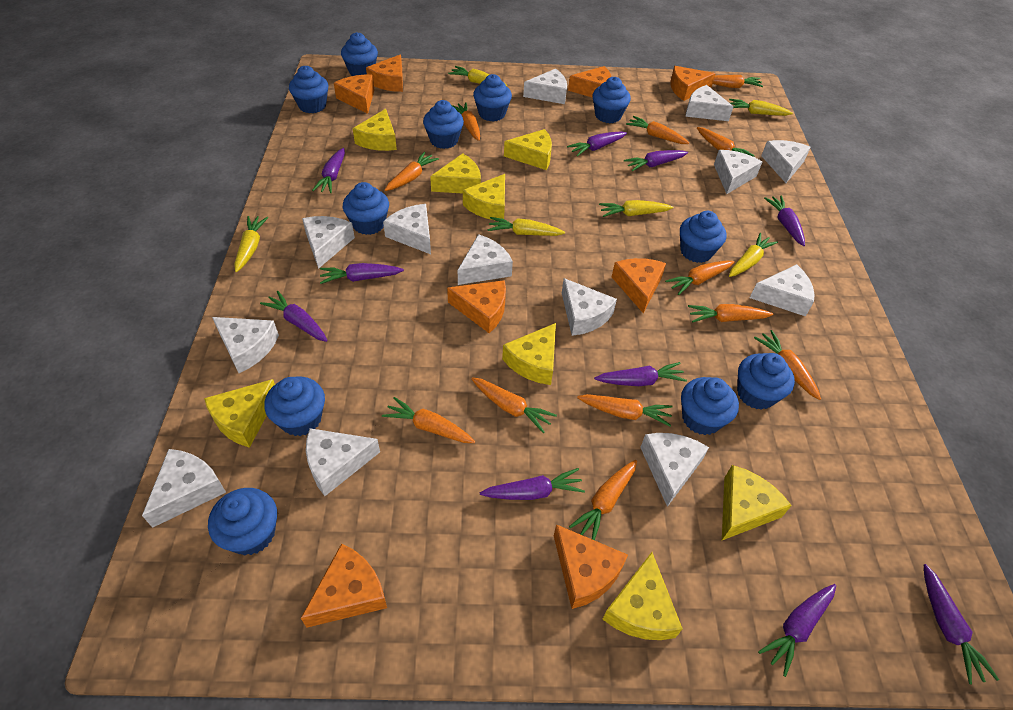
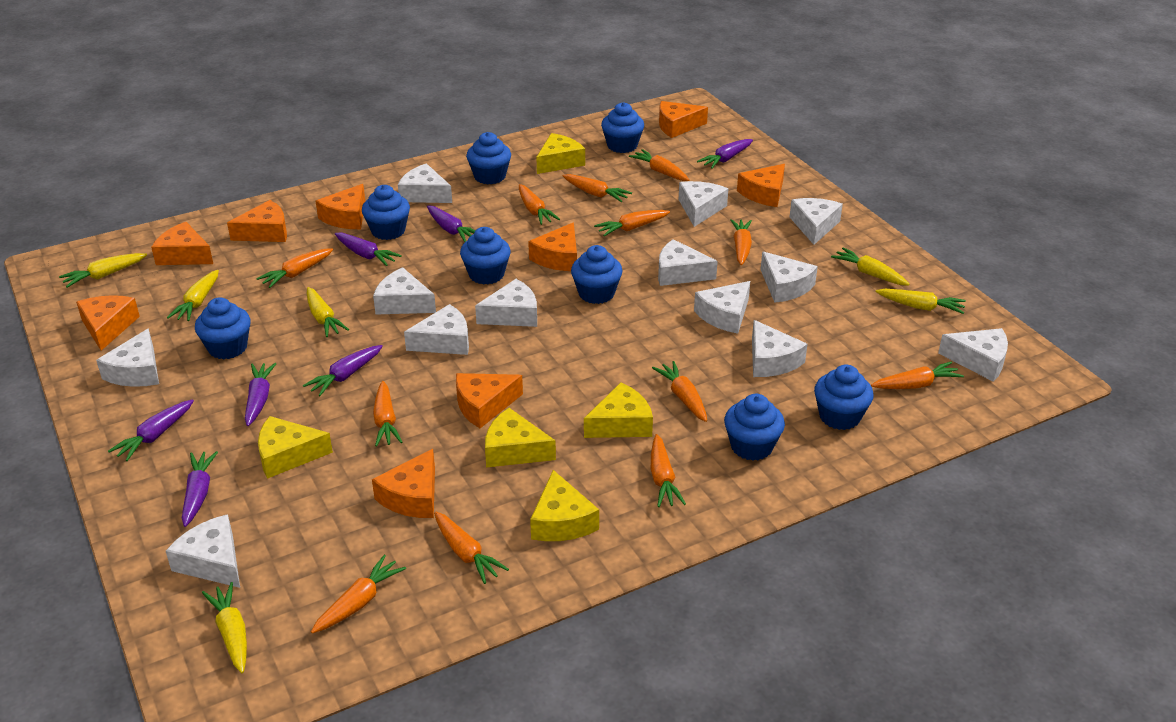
blue cupcake: 11 -> 8
orange cheese: 8 -> 9
purple carrot: 10 -> 7
yellow cheese: 8 -> 5

